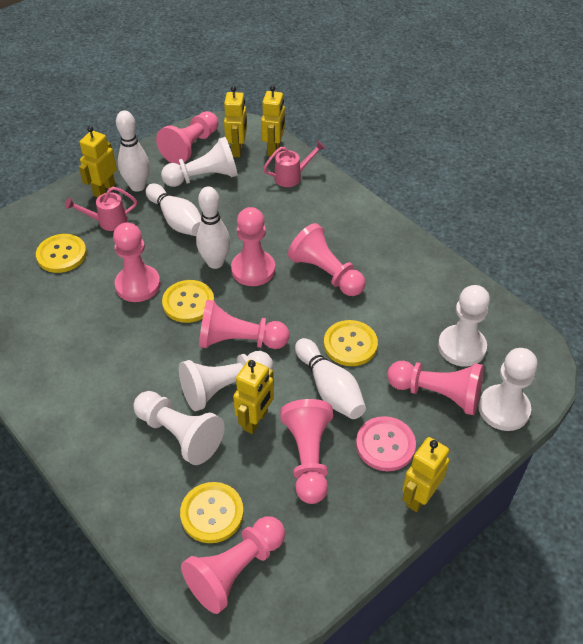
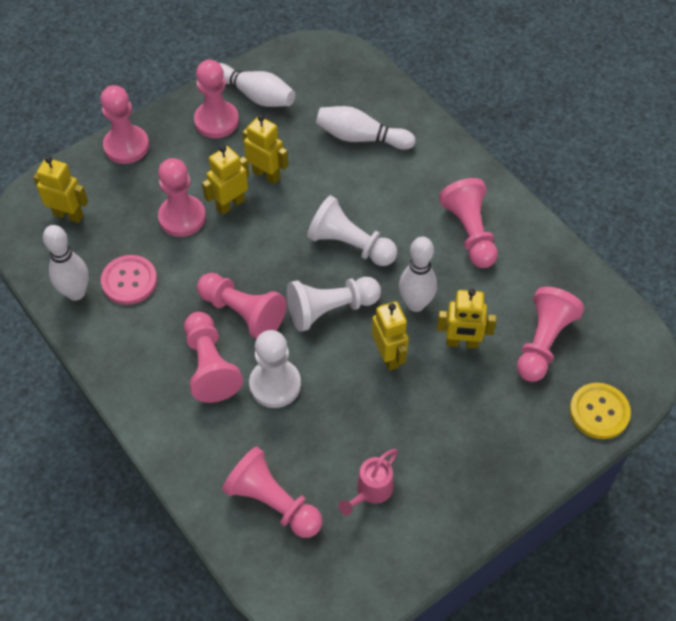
pink watering can: 2 -> 1
white pawn: 5 -> 3
yellow button: 4 -> 1

